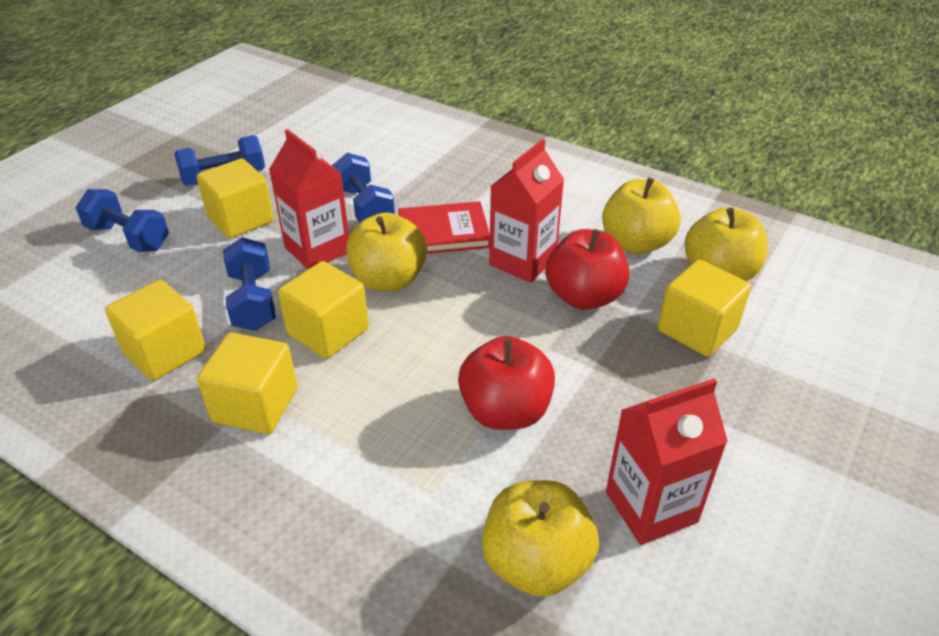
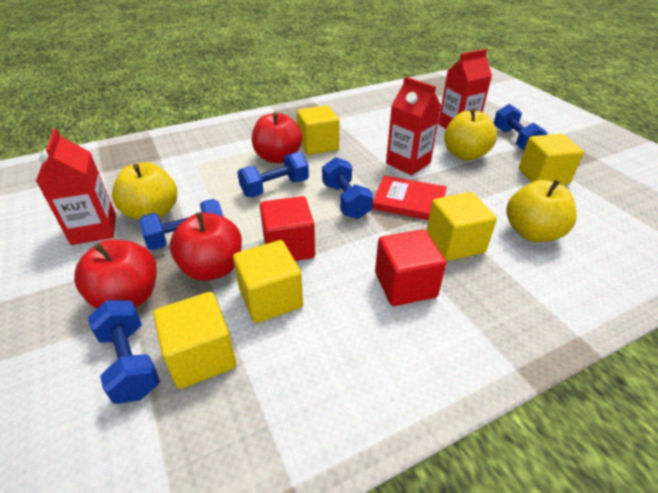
blue dumbbell: 4 -> 5
red apple: 2 -> 3
red cube: 0 -> 2
yellow apple: 4 -> 3

